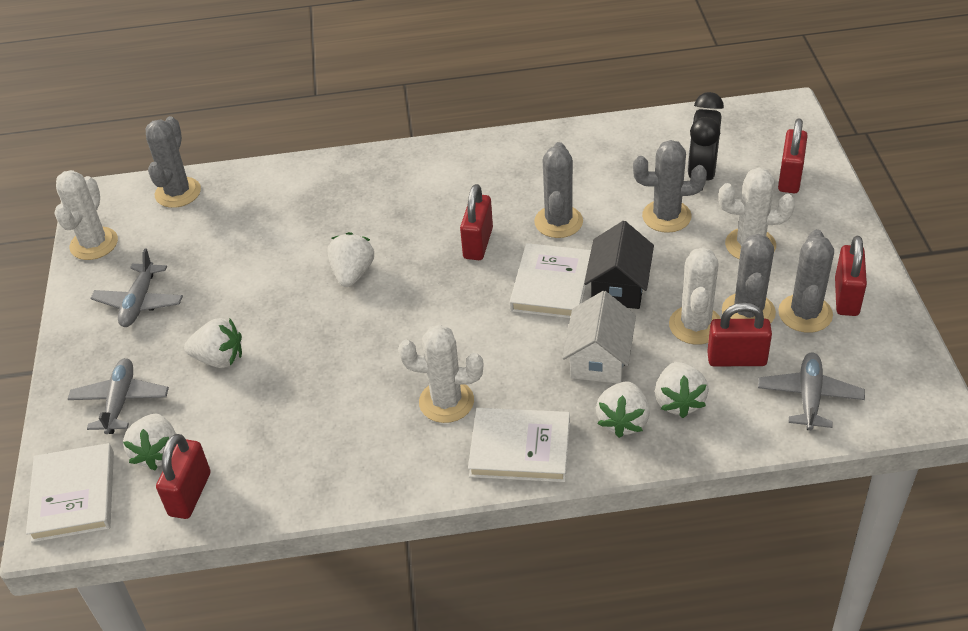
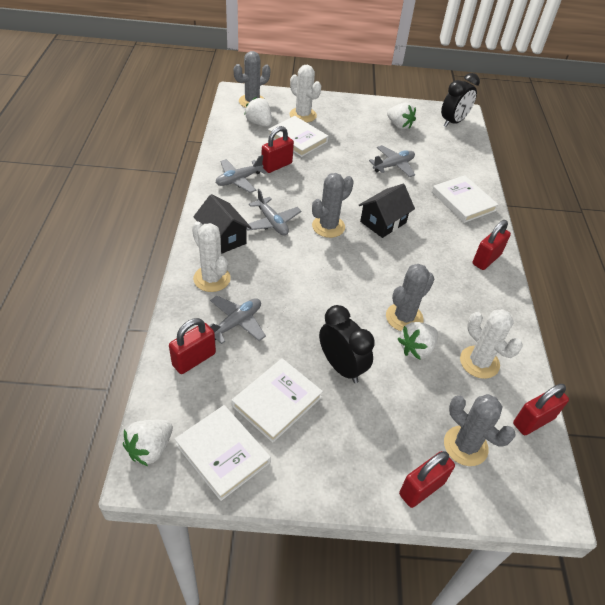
black clock: 1 -> 2
black house: 1 -> 2
grey cactus: 5 -> 4
grey plane: 3 -> 4
white book: 3 -> 4
white cactus: 4 -> 3
white house: 1 -> 0
white strawberry: 5 -> 4

